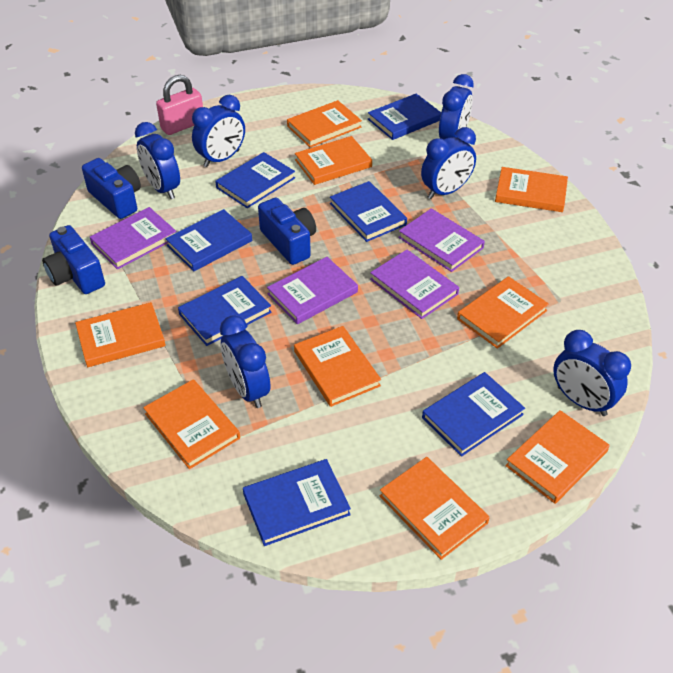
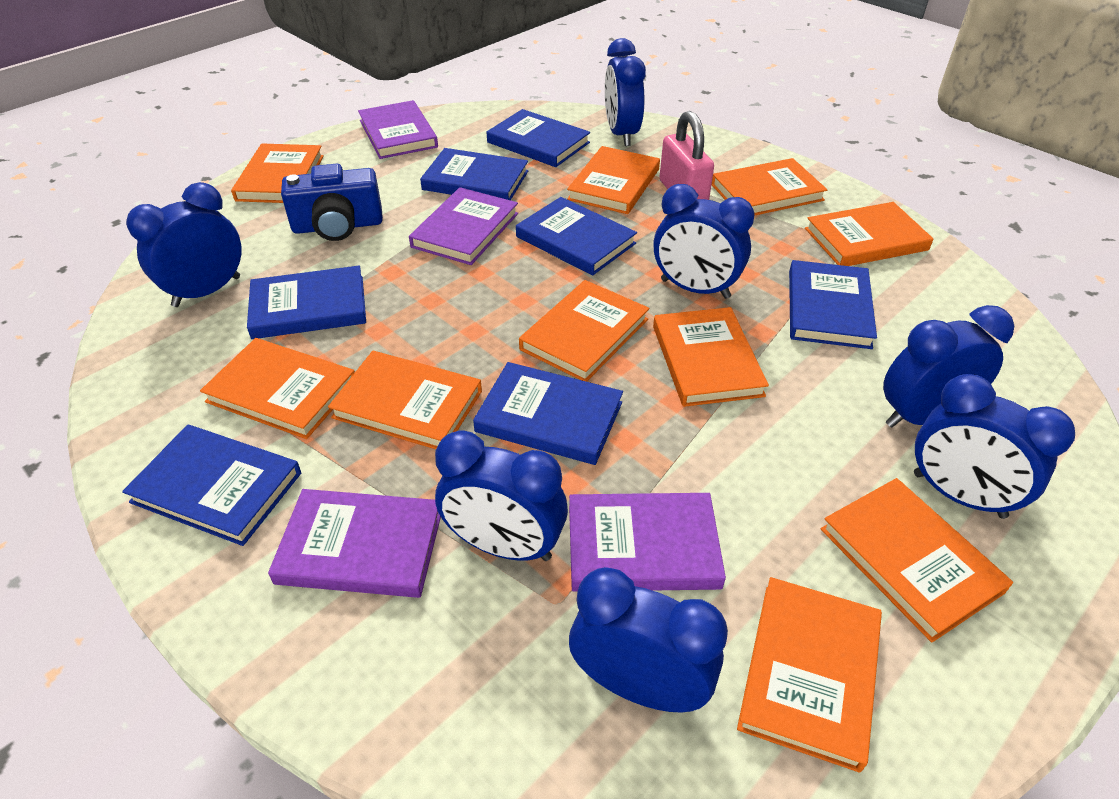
blue camera: 3 -> 1
blue clock: 6 -> 7
orange book: 9 -> 10

